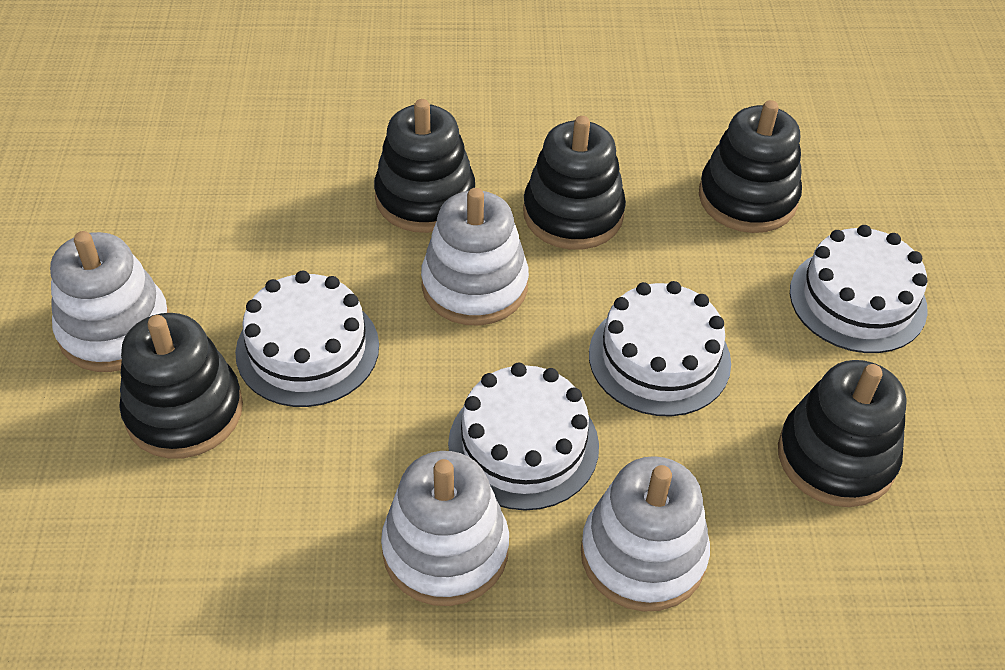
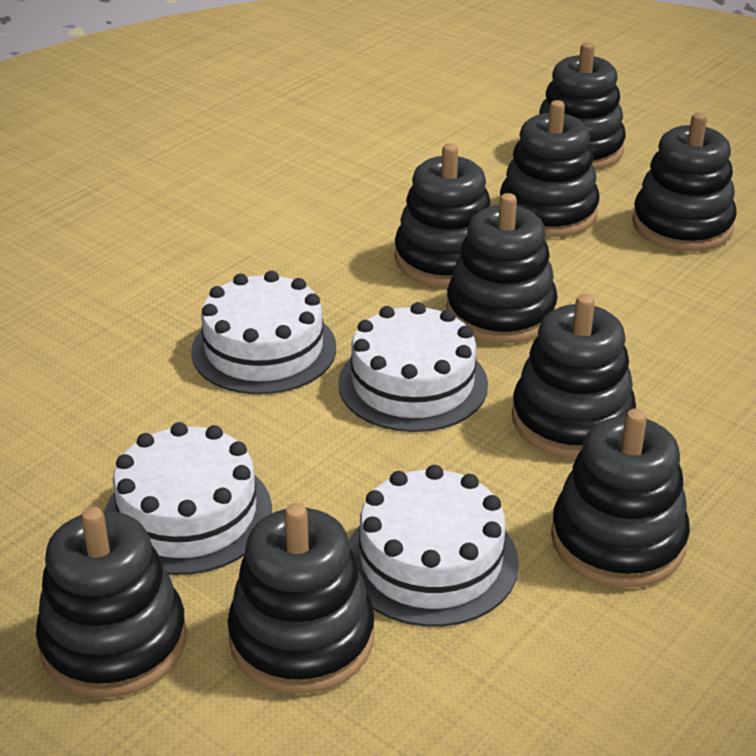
black stacking toy: 5 -> 9
white stacking toy: 4 -> 0

